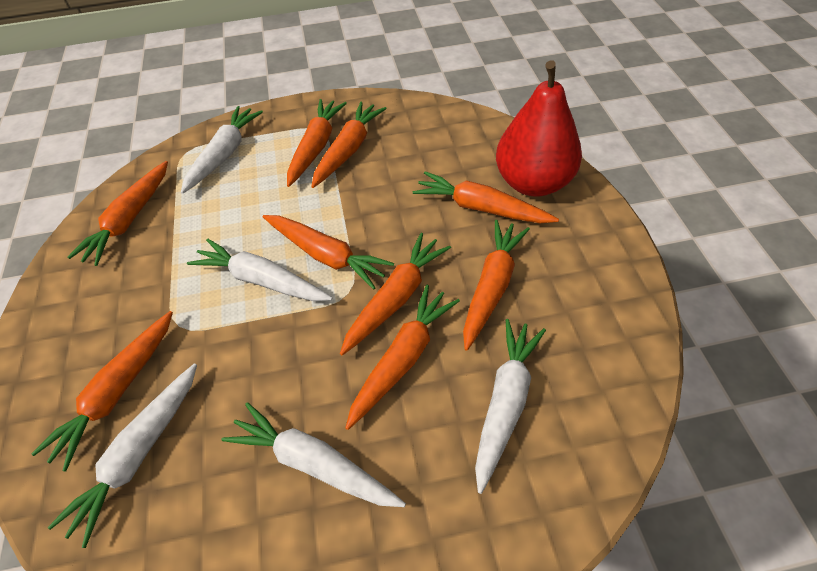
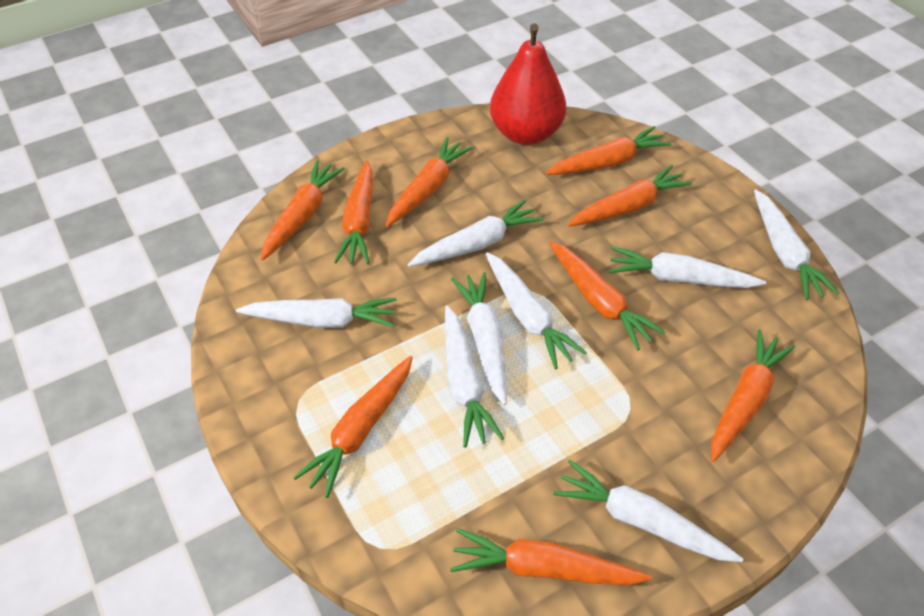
white carrot: 5 -> 8

